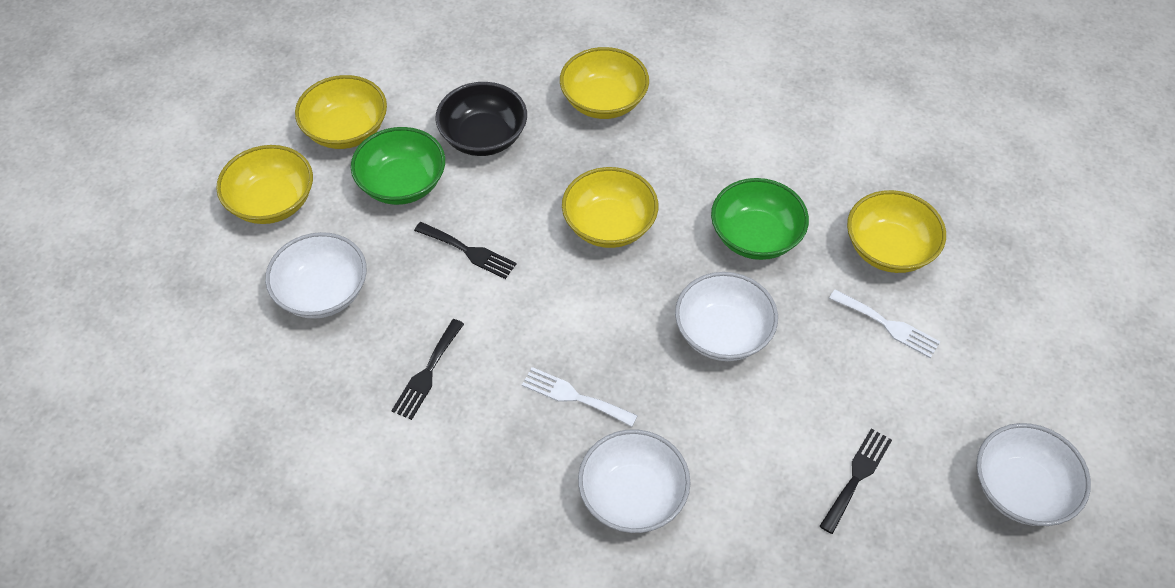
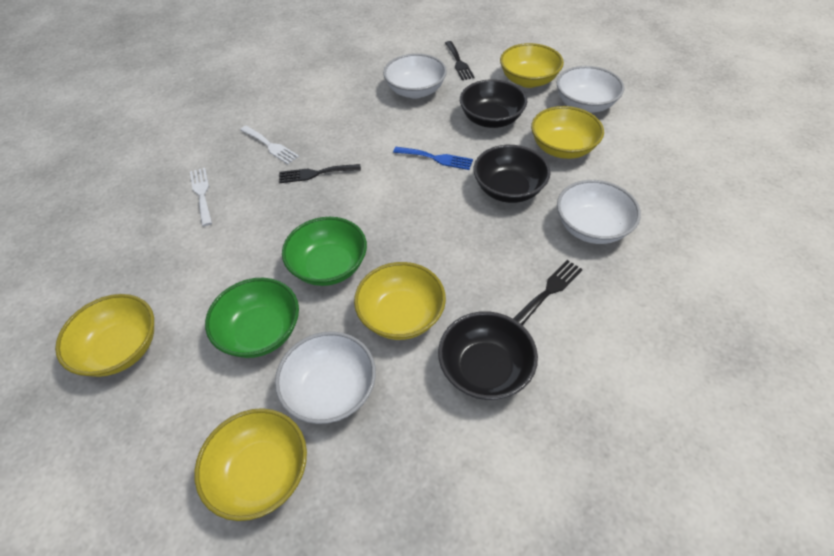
black bowl: 1 -> 3
blue fork: 0 -> 1

